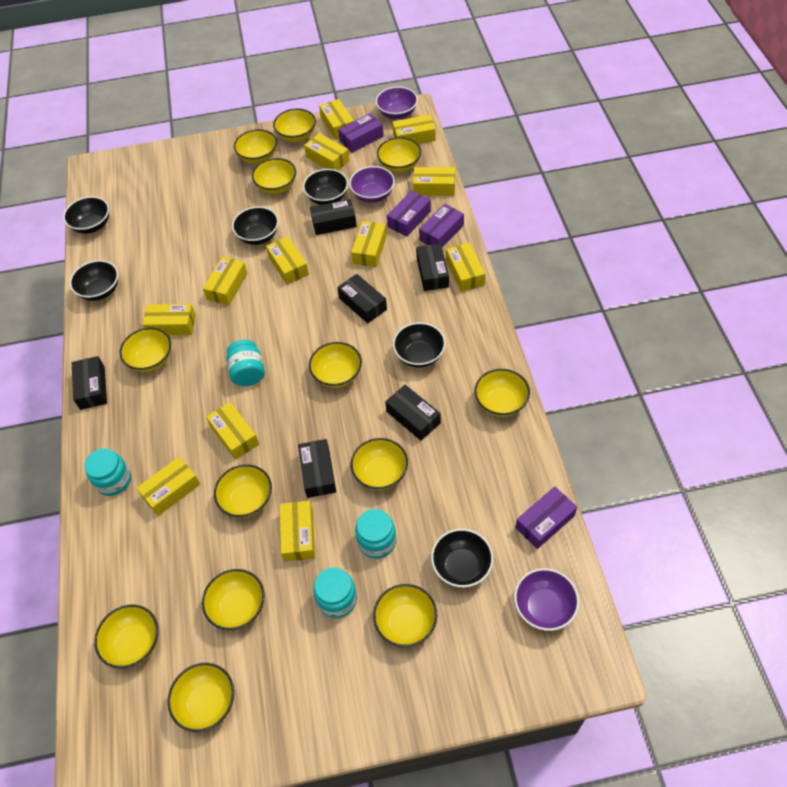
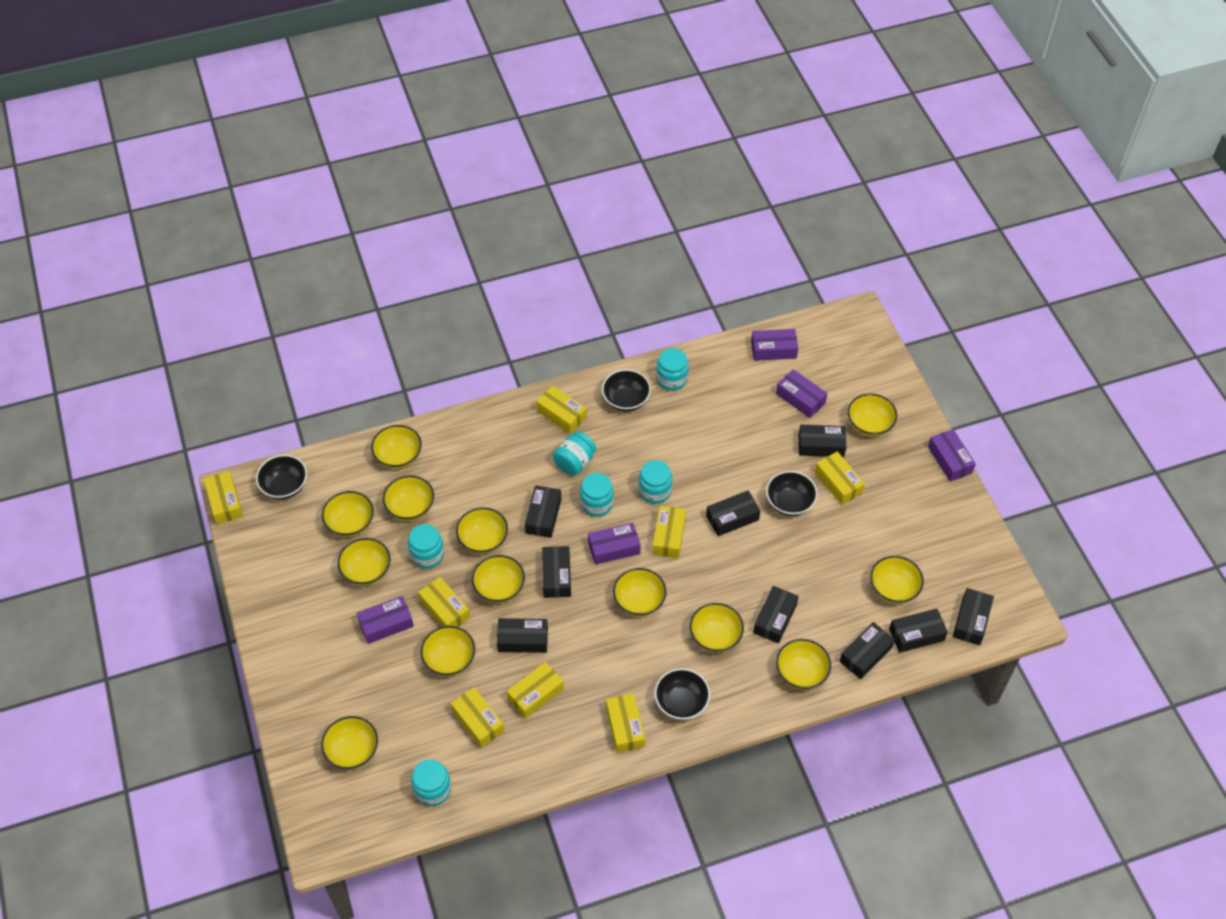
black bowl: 6 -> 4
black box: 6 -> 9
purple bowl: 3 -> 0
purple box: 4 -> 5
turquoise jar: 4 -> 6
yellow box: 12 -> 8

